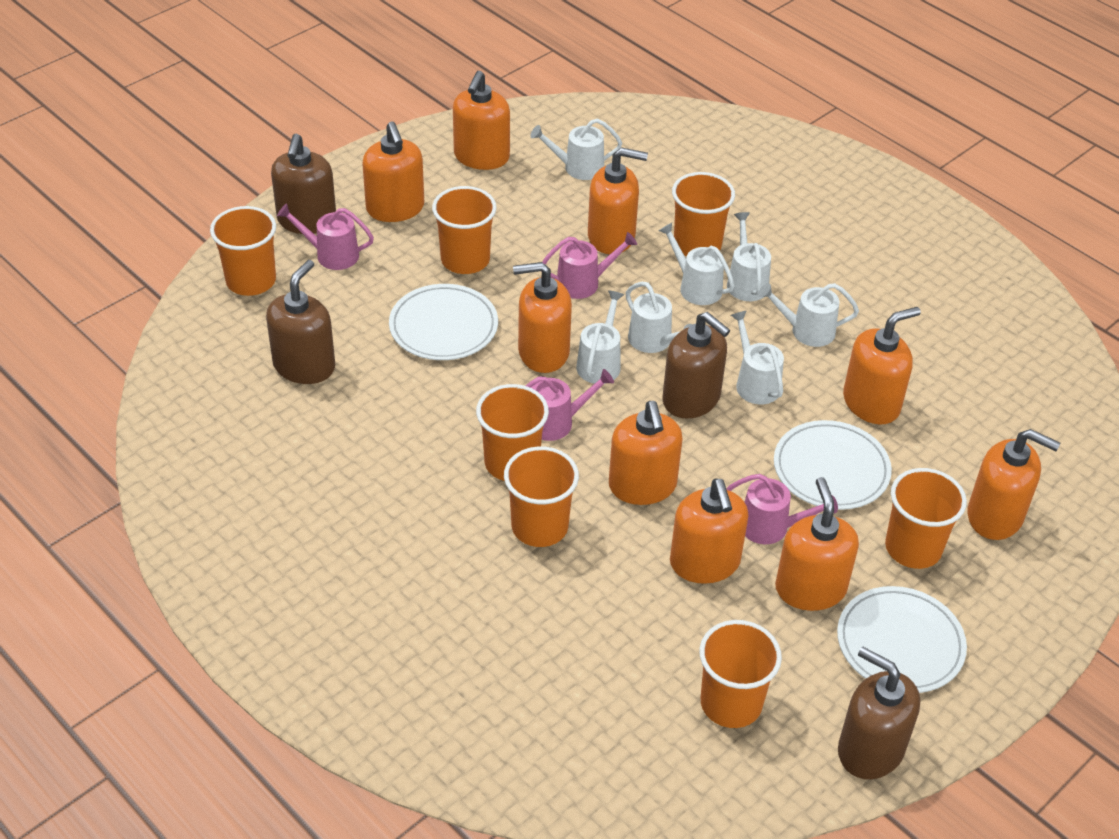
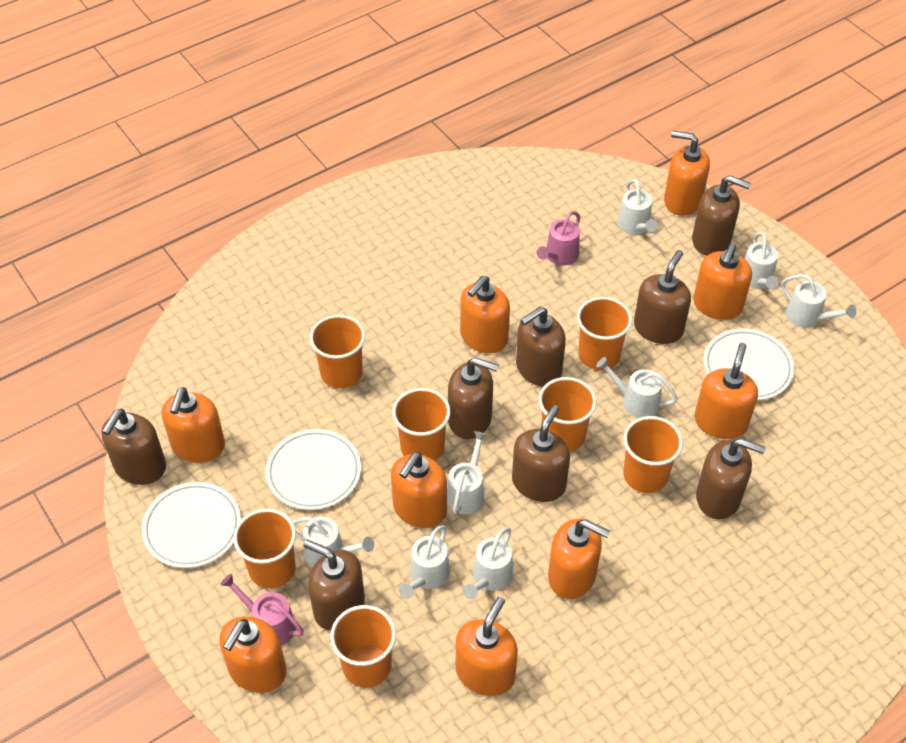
brown soap dispenser: 4 -> 8
pink watering can: 4 -> 2
white watering can: 7 -> 8

